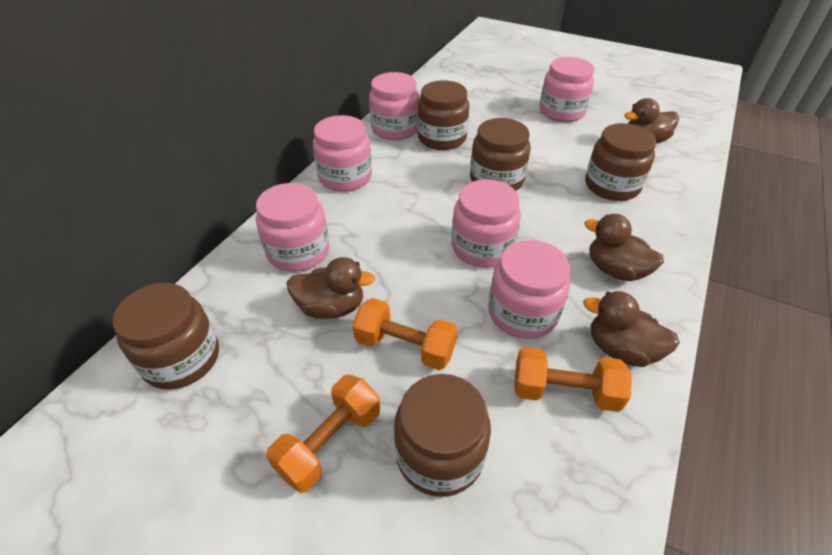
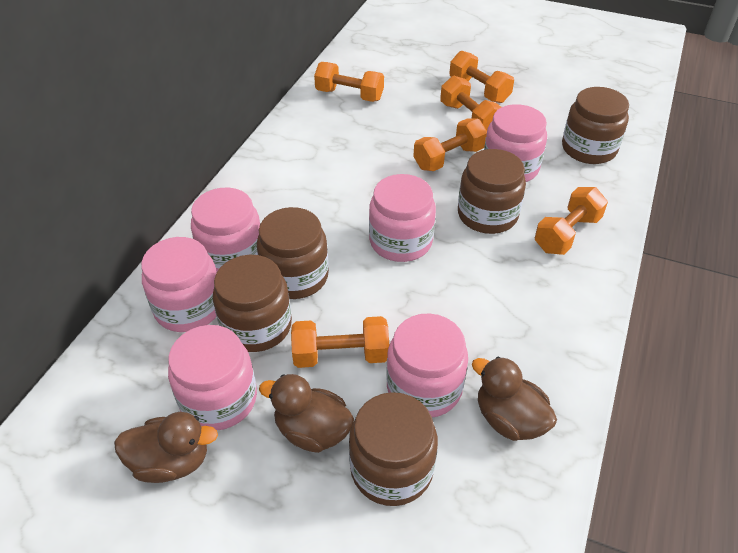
brown duck: 4 -> 3
orange dumbbell: 3 -> 6

